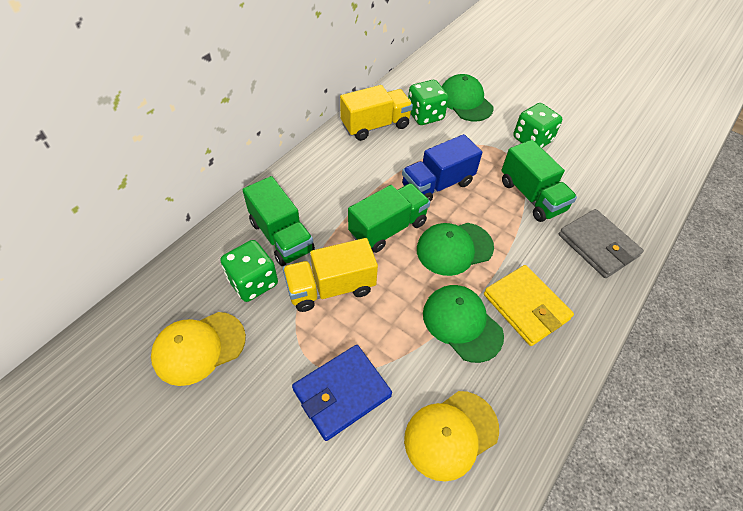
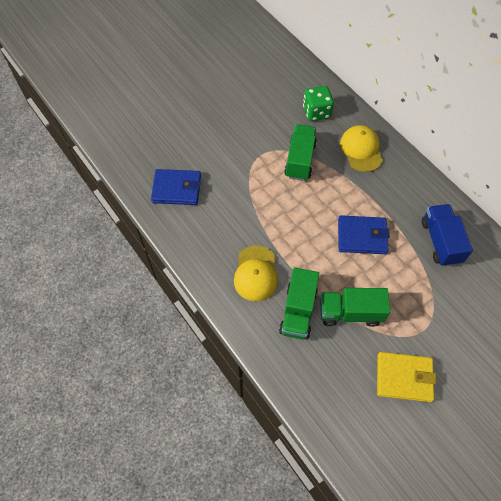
blue wallet: 1 -> 2
green cap: 3 -> 0
green dice: 3 -> 1
grey wallet: 1 -> 0
yellow truck: 2 -> 0

